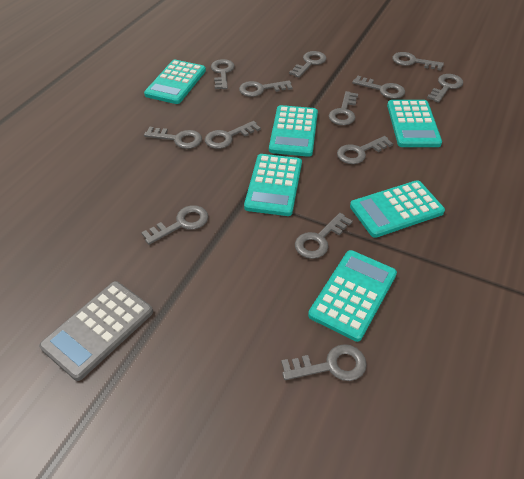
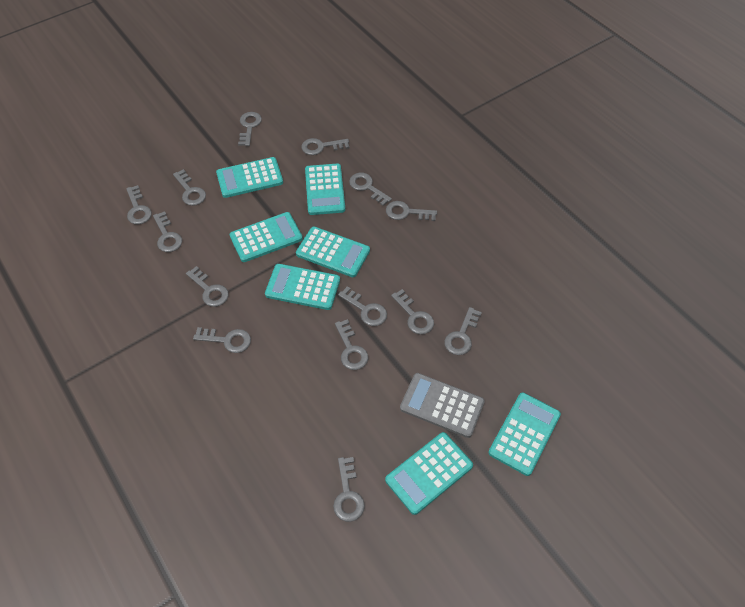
grey key: 13 -> 14
turquoise calculator: 6 -> 7

